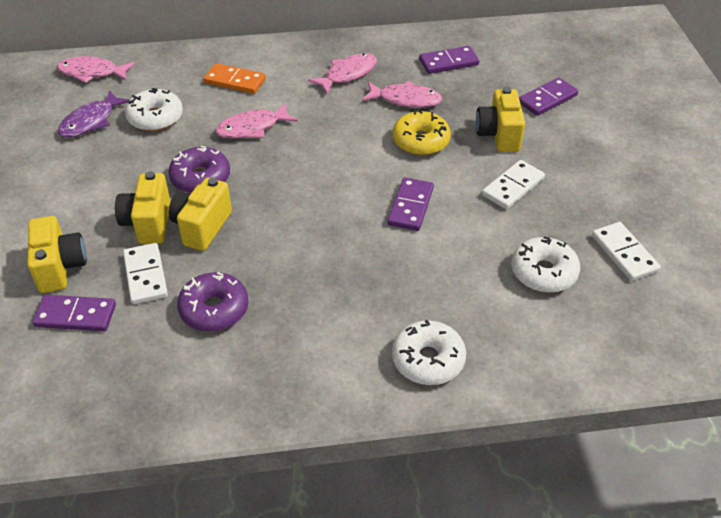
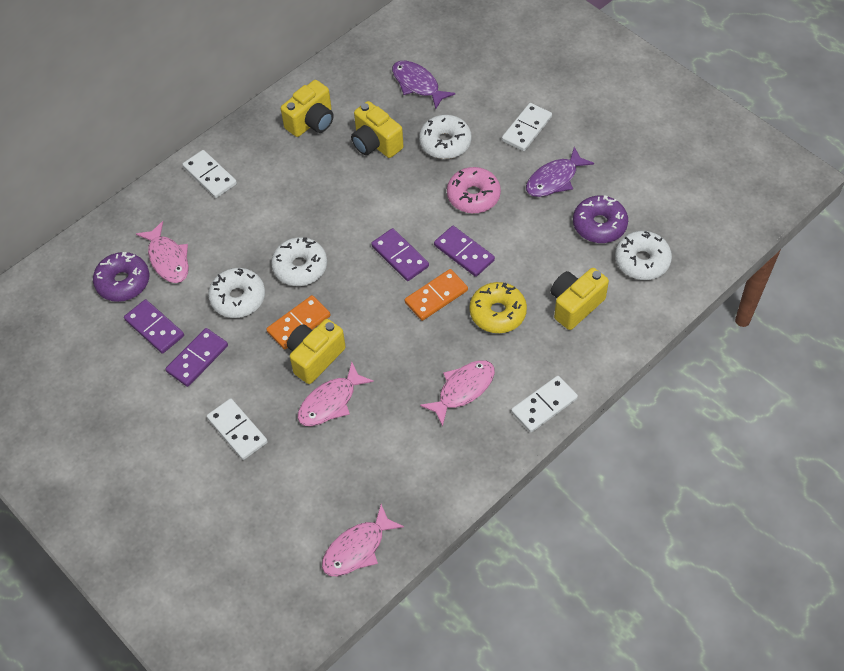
orange domino: 1 -> 2
pink donut: 0 -> 1
purple fish: 1 -> 2
white domino: 3 -> 4
white donut: 3 -> 4

